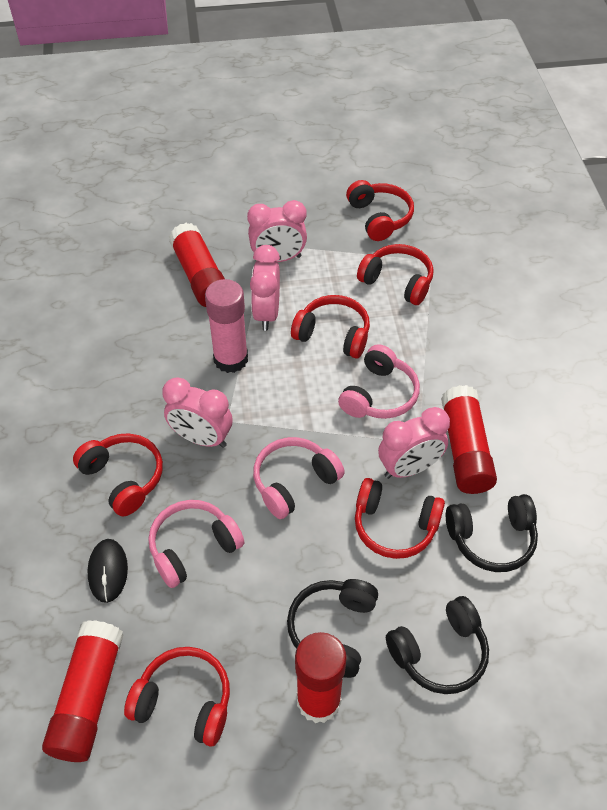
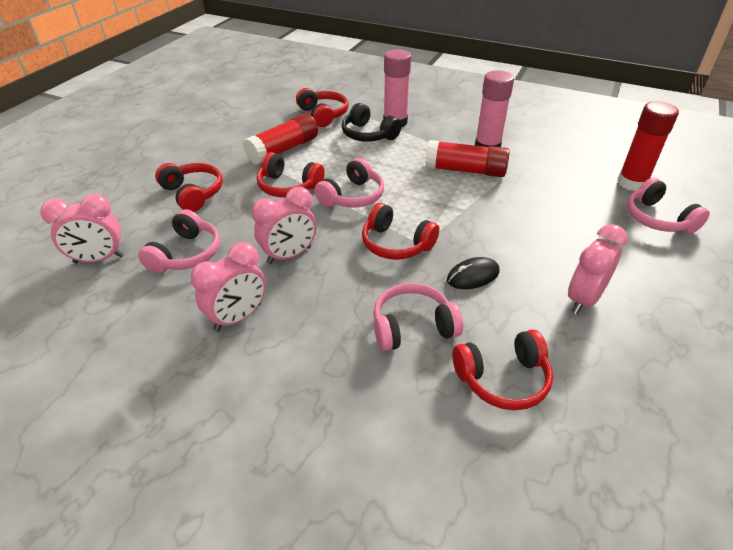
black headphones: 3 -> 1
pink glue stick: 1 -> 2
pink headphones: 3 -> 4
red glue stick: 4 -> 3
red headphones: 6 -> 5

